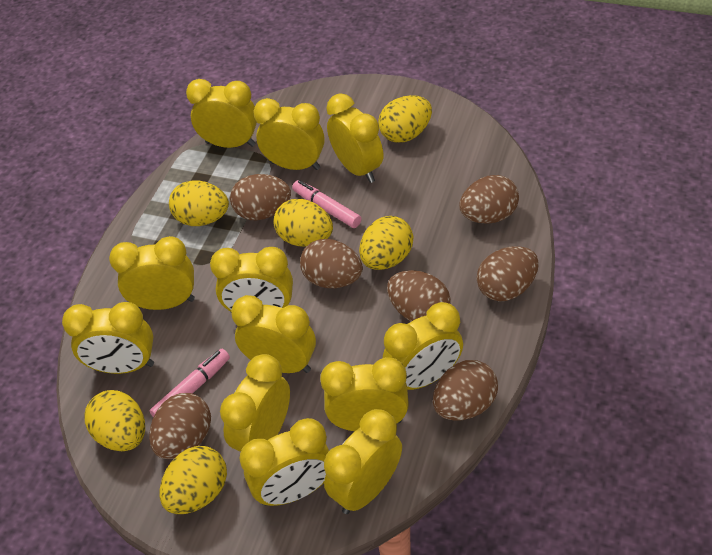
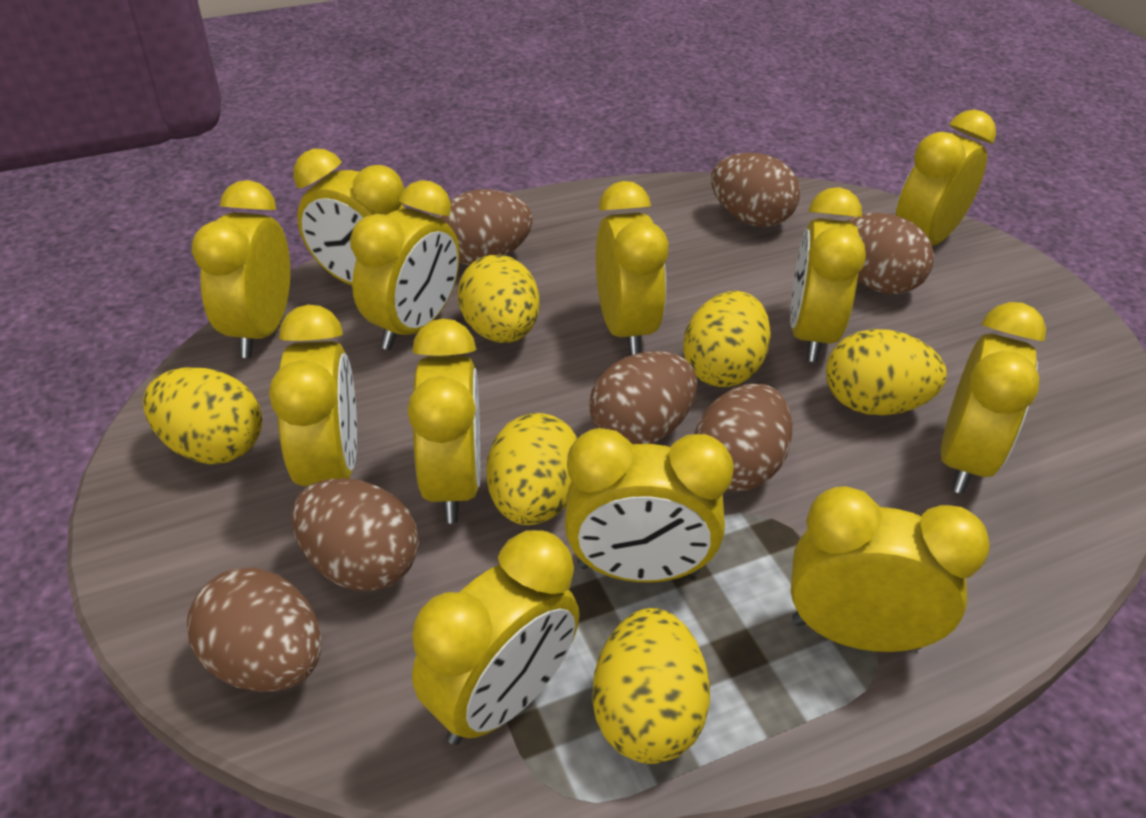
pink marker: 2 -> 0

